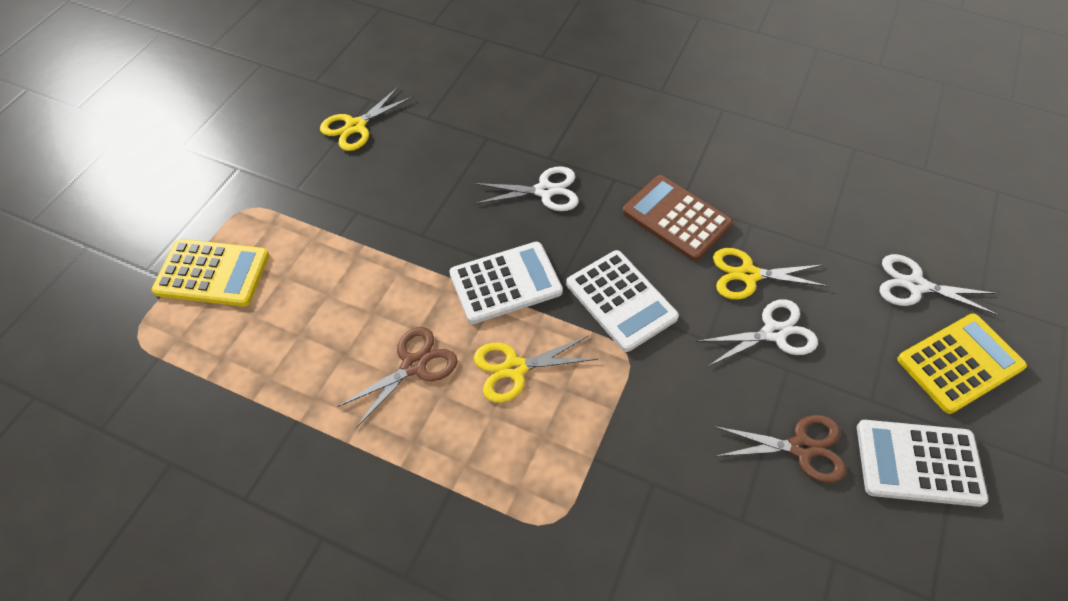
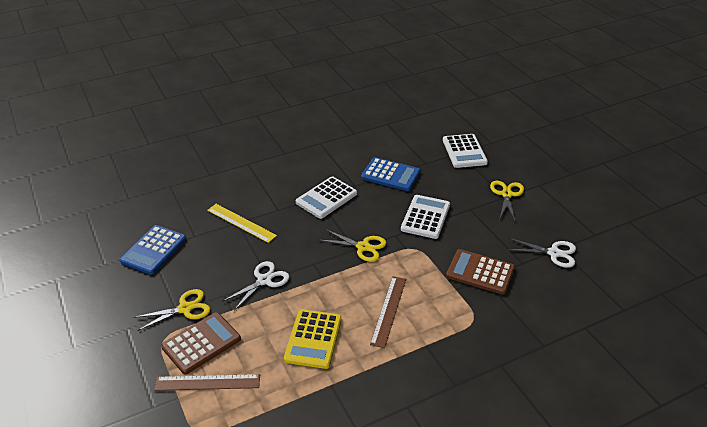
blue calculator: 0 -> 2
brown calculator: 1 -> 2
brown ruler: 0 -> 2
brown scissors: 2 -> 0
white scissors: 3 -> 2
yellow calculator: 2 -> 1
yellow ruler: 0 -> 1

